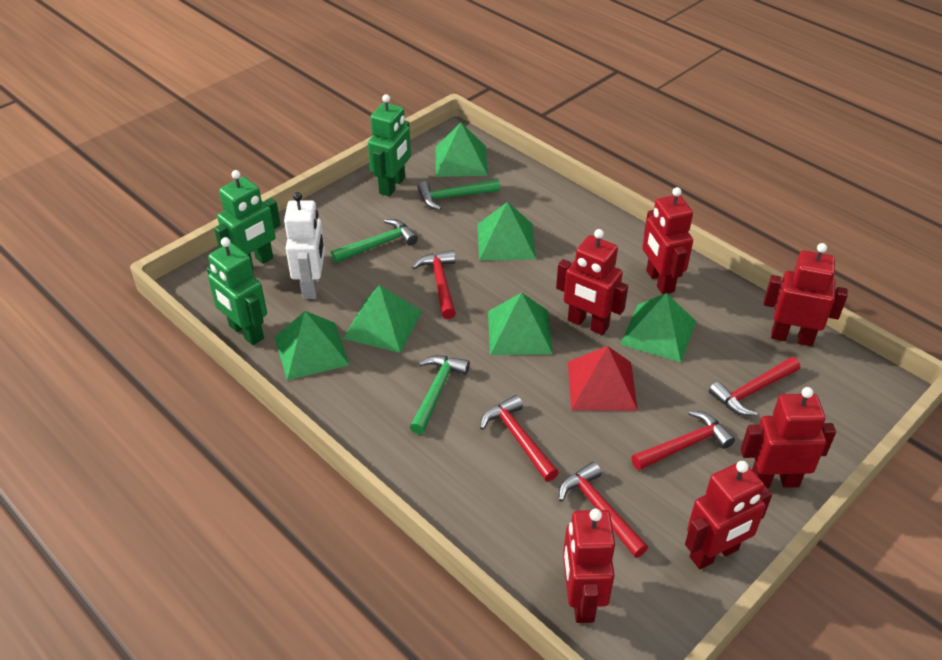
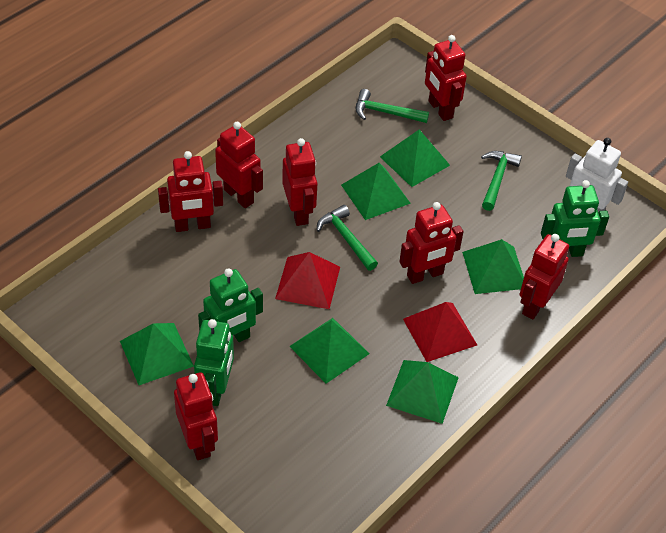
red hammer: 5 -> 0
red pyramid: 1 -> 2
red robot: 6 -> 7

